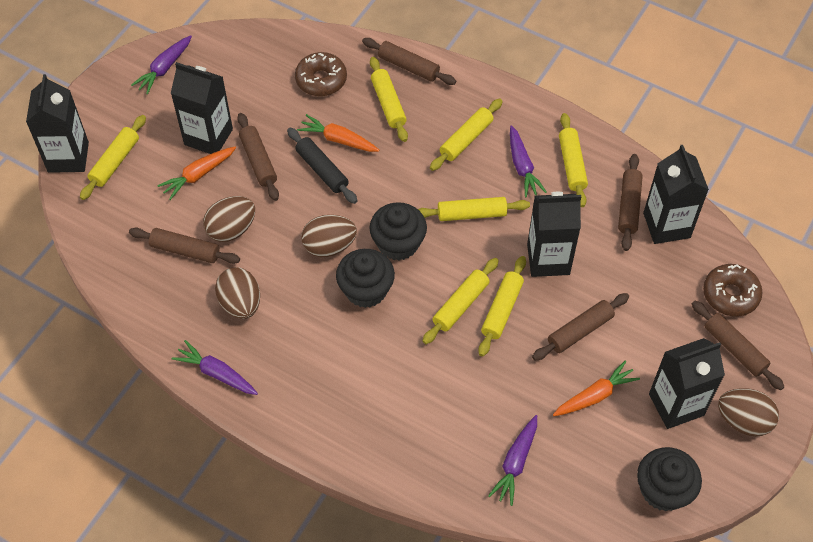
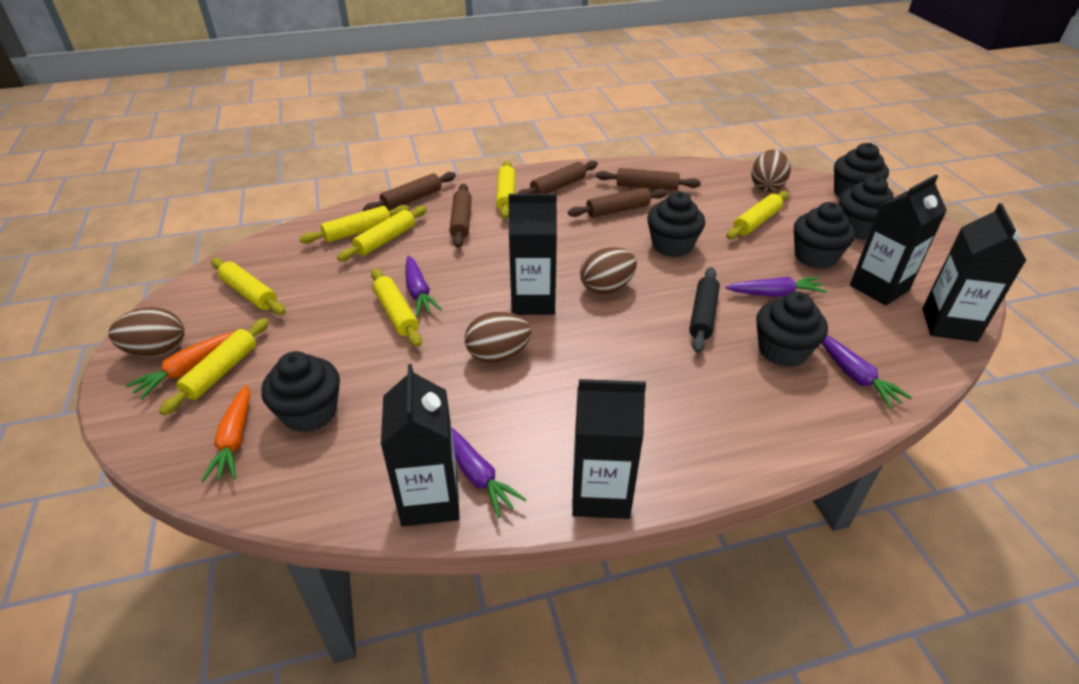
black cupcake: 3 -> 6
brown donut: 2 -> 0
brown rolling pin: 6 -> 5
orange carrot: 3 -> 2

